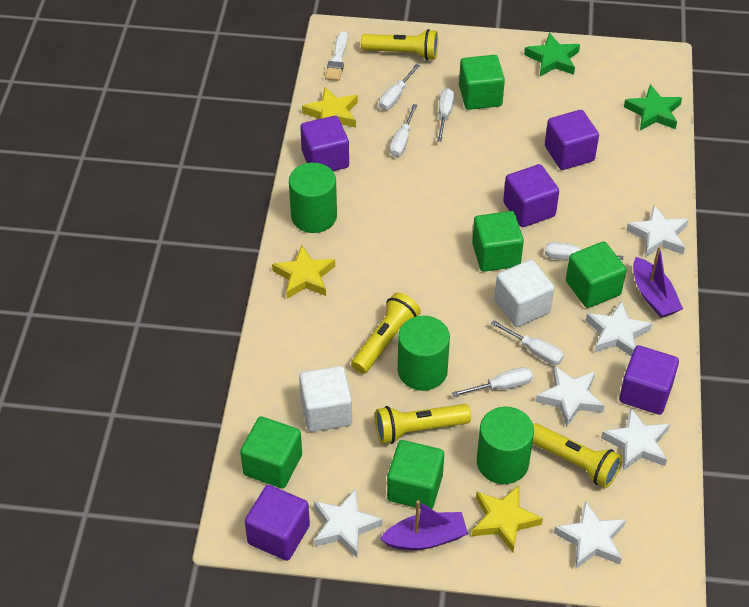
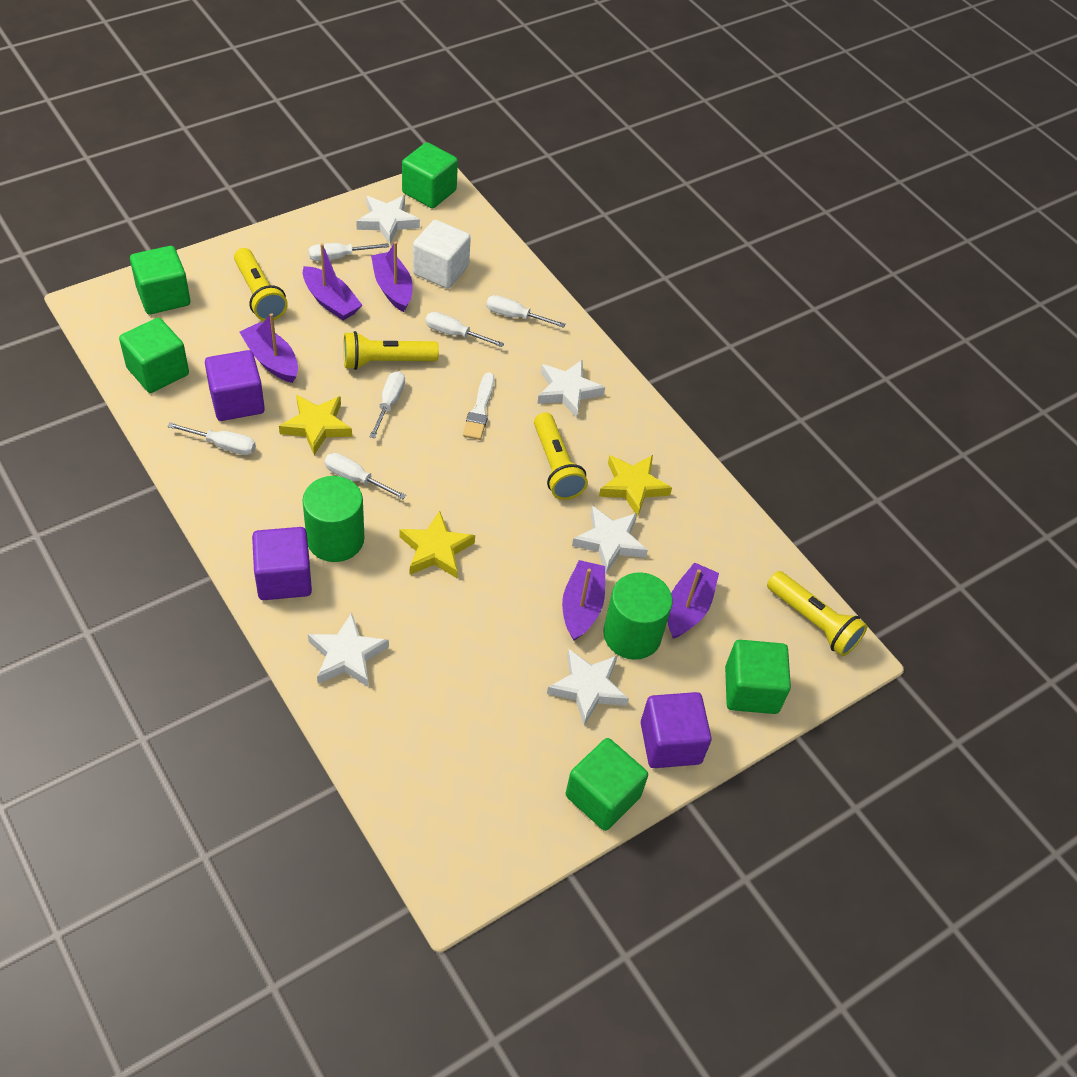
green cylinder: 3 -> 2
green star: 2 -> 0
purple boat: 2 -> 5
purple cube: 5 -> 3
white cube: 2 -> 1
white star: 6 -> 5

